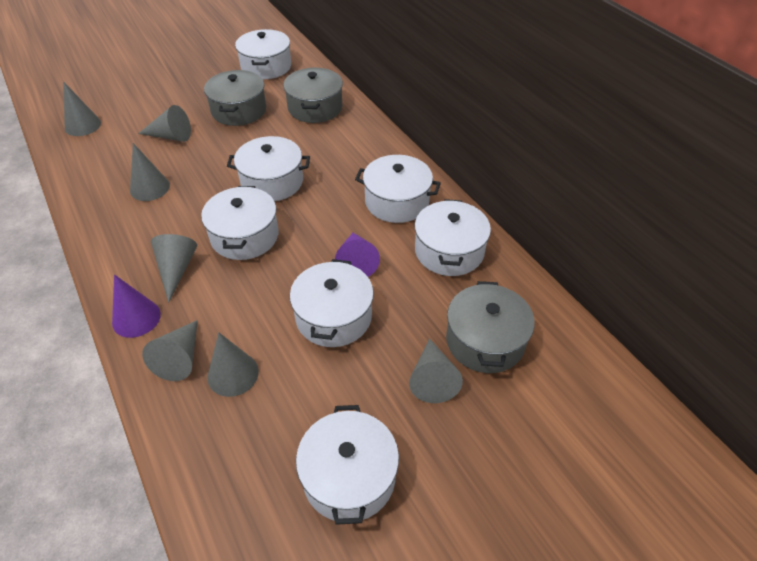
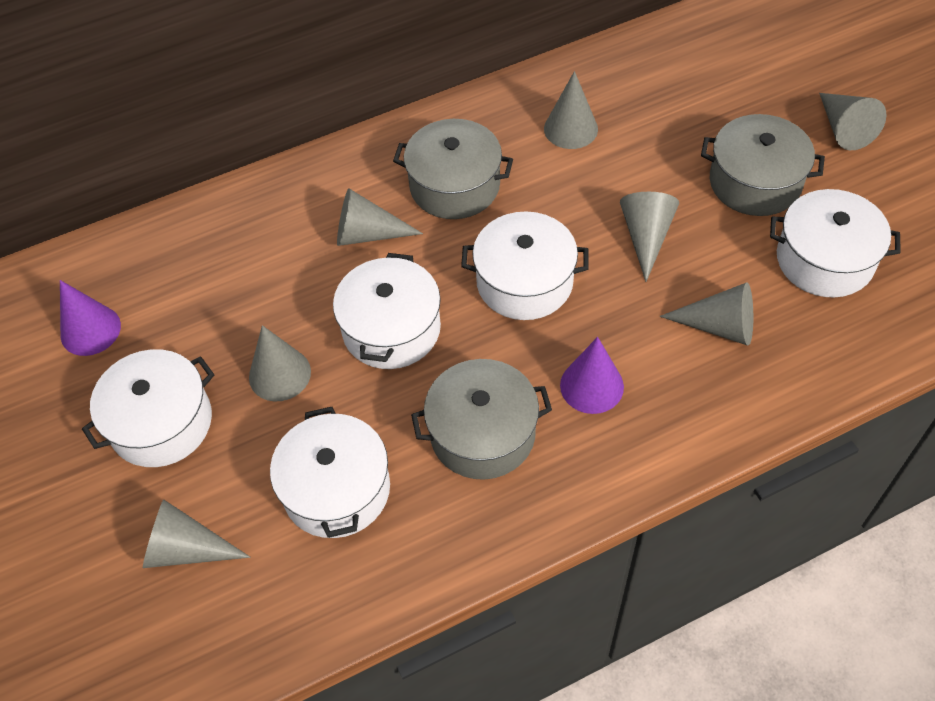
white pot: 7 -> 5

